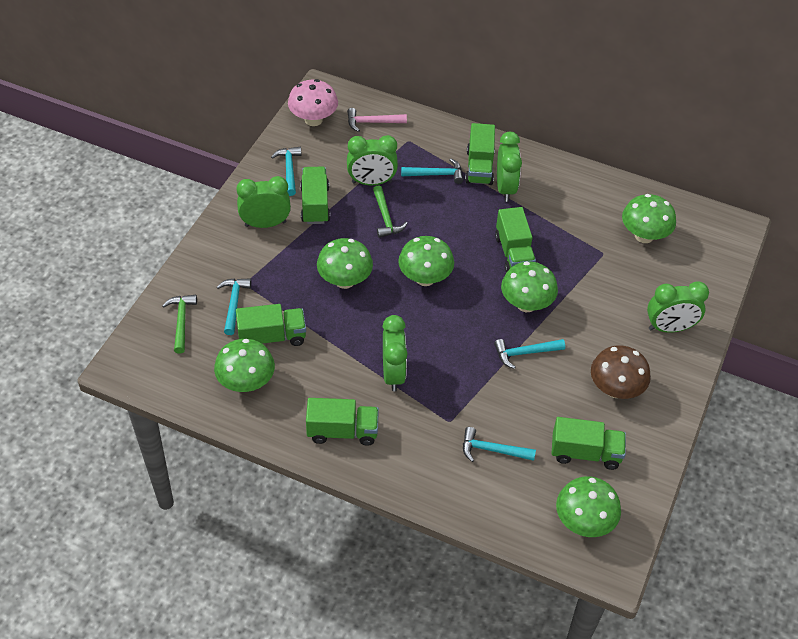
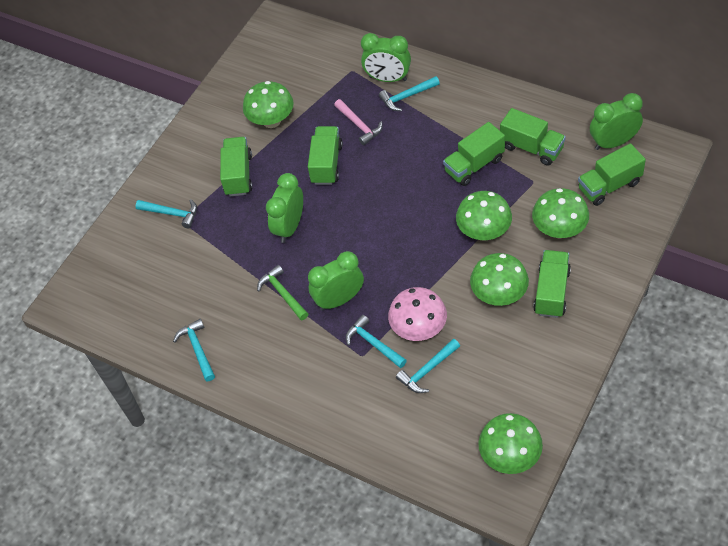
brown mushroom: 1 -> 0
green clock: 5 -> 4
green hammer: 2 -> 1
green mushroom: 6 -> 5

